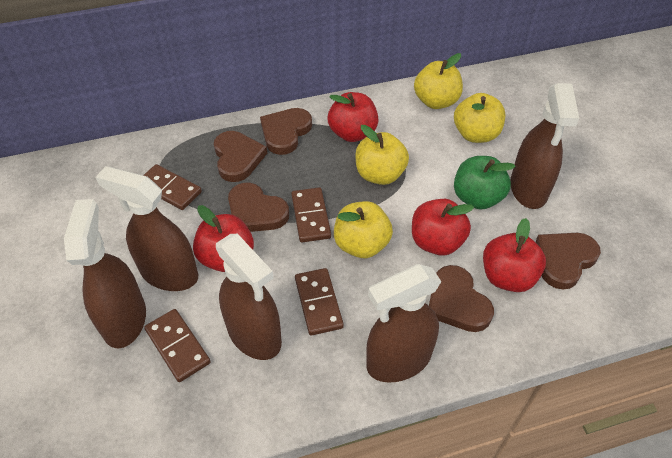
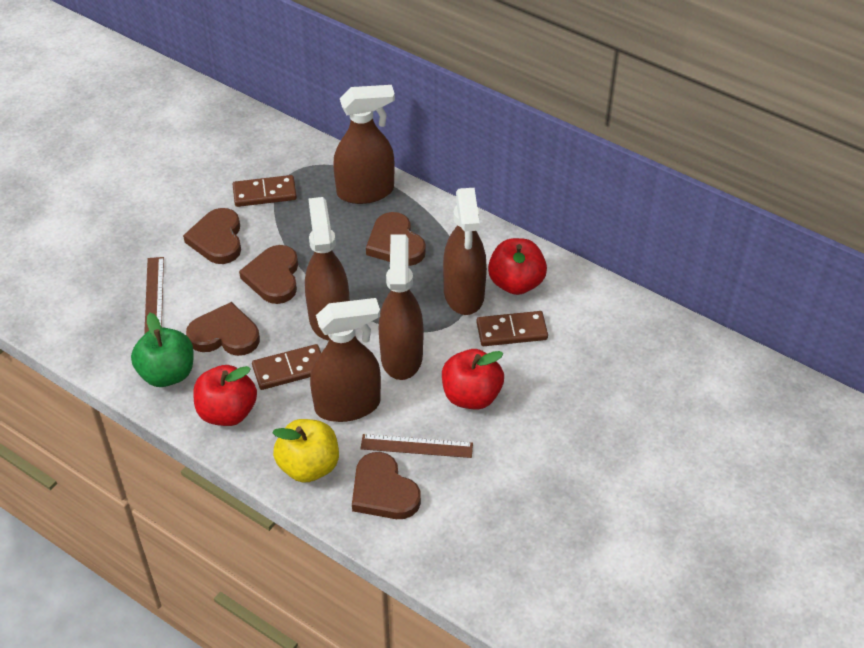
brown domino: 4 -> 3
brown ruler: 0 -> 2
red apple: 4 -> 3
yellow apple: 4 -> 1

